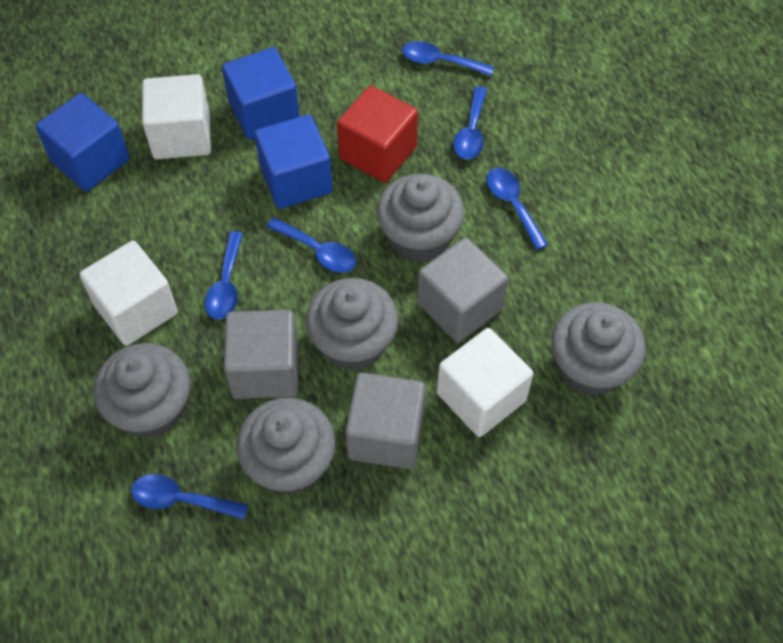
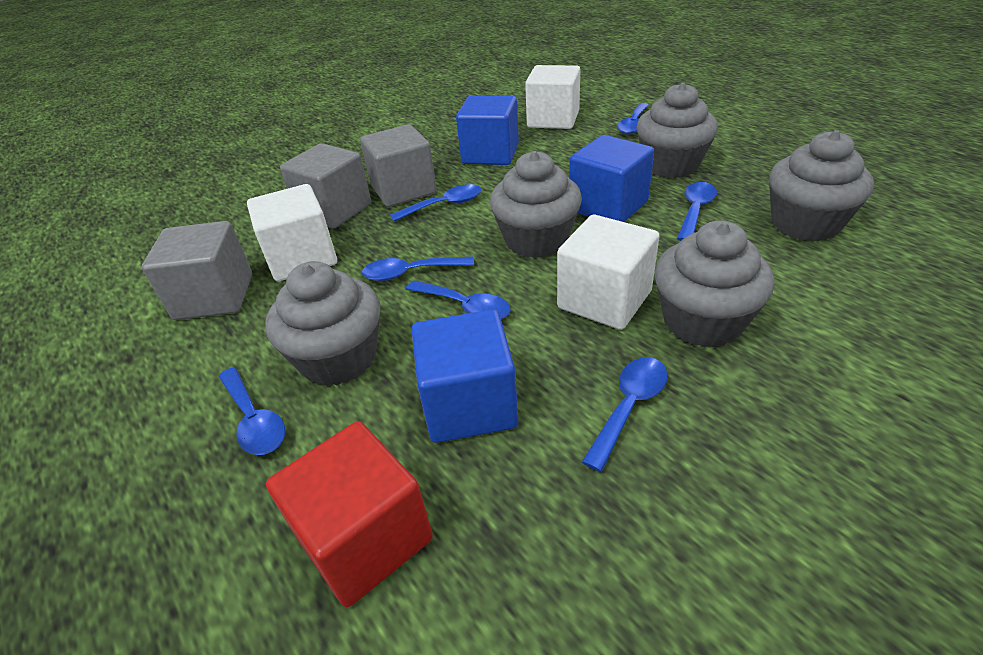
blue spoon: 6 -> 7

